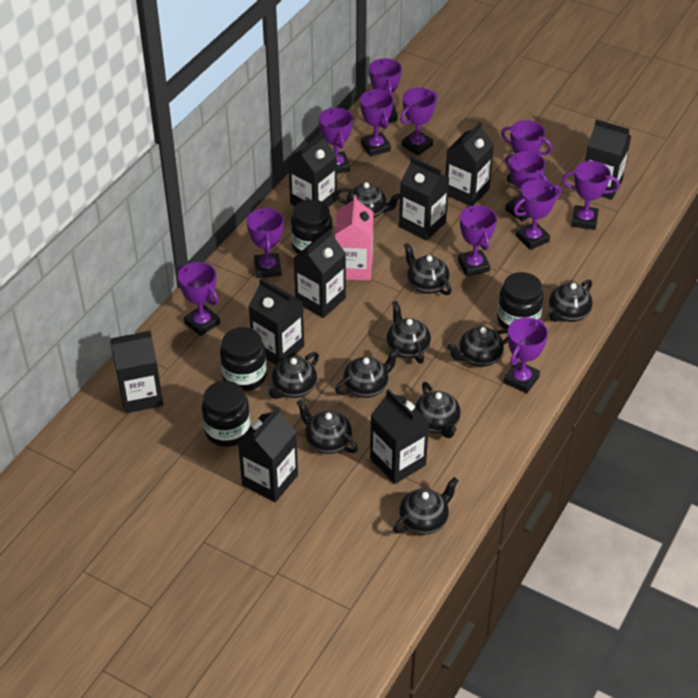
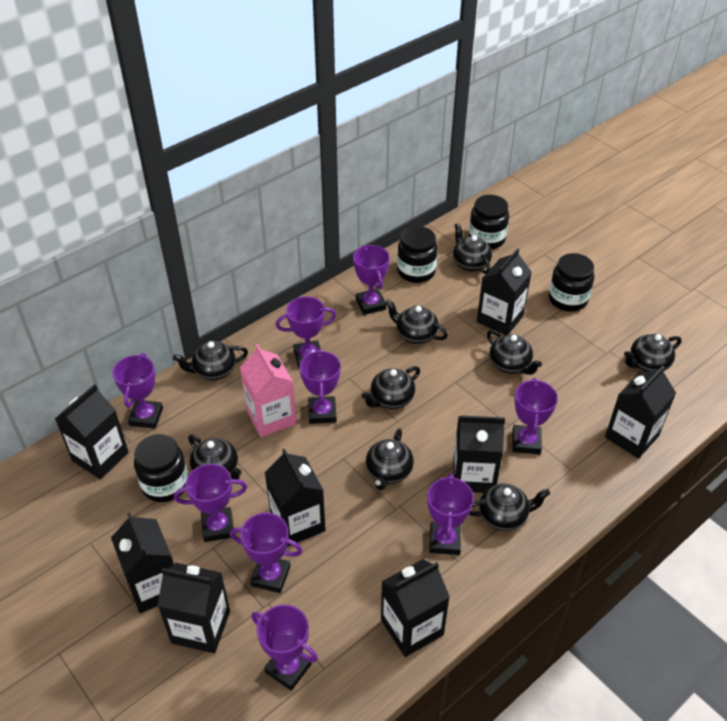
black carton: 9 -> 8
black teapot: 10 -> 9
purple trophy: 12 -> 9

